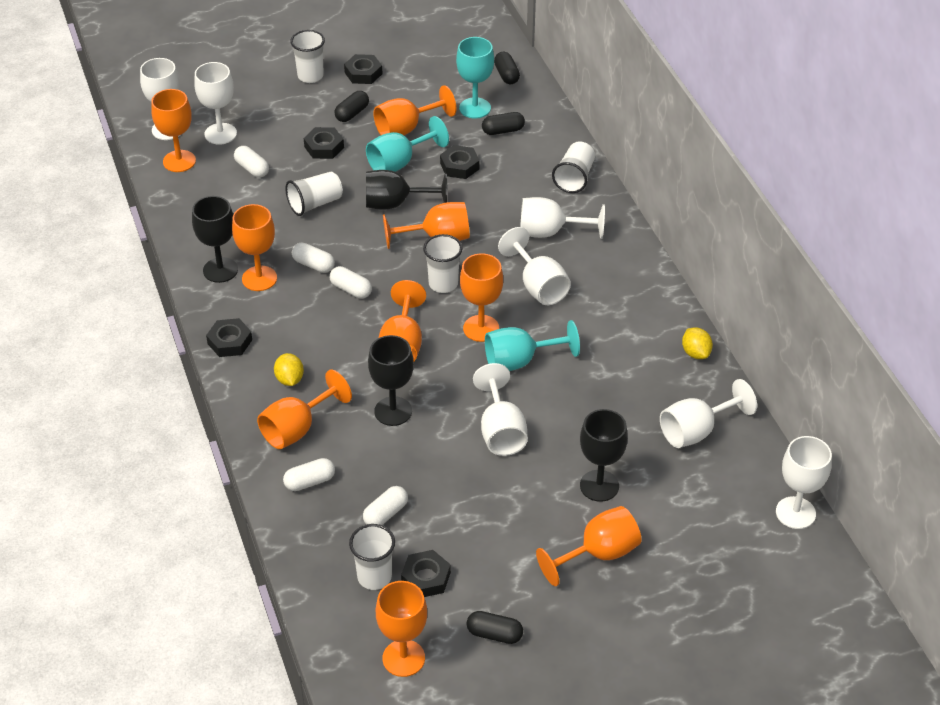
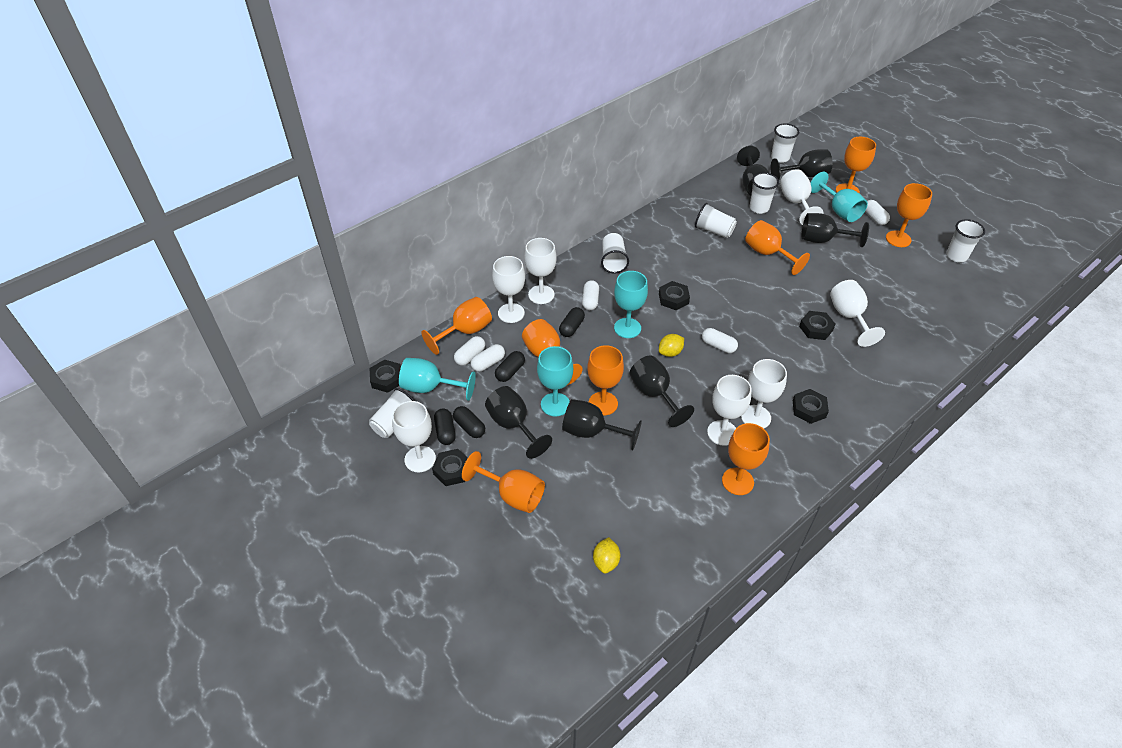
black goblet: 4 -> 6
orange goblet: 9 -> 8
turquoise goblet: 3 -> 4
white cup: 5 -> 6

